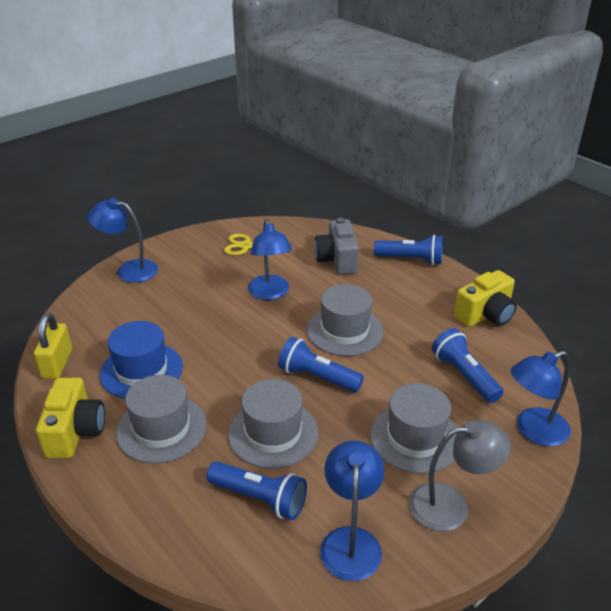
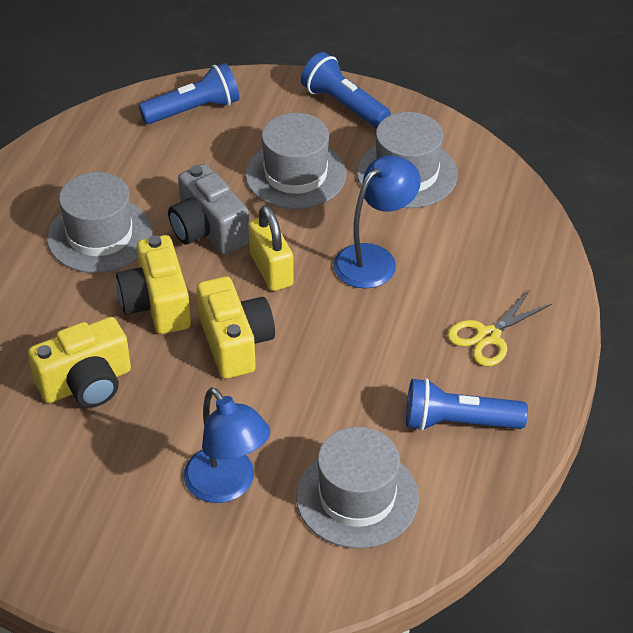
blue flashlight: 4 -> 3
blue hat: 1 -> 0
blue lamp: 4 -> 2
grey lamp: 1 -> 0
yellow camera: 2 -> 3

